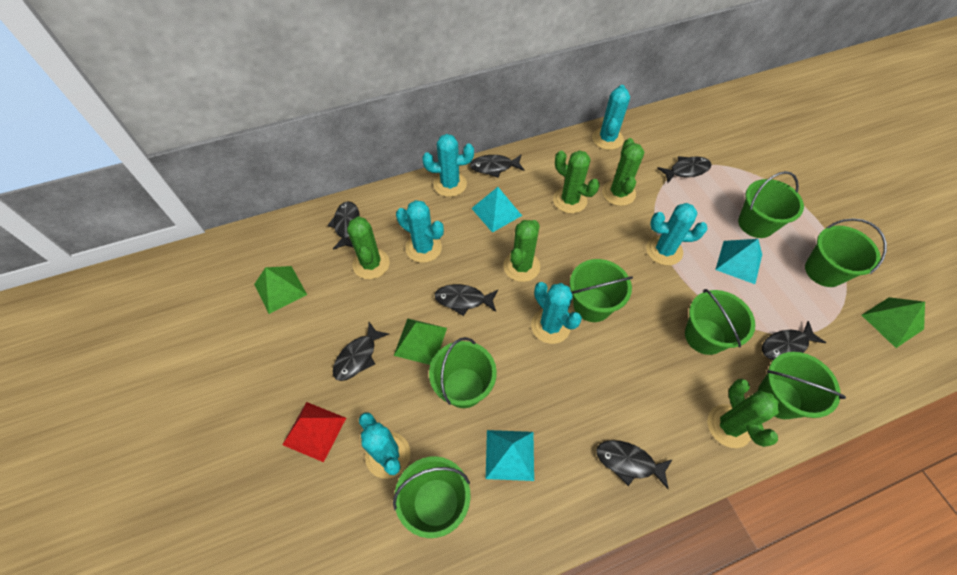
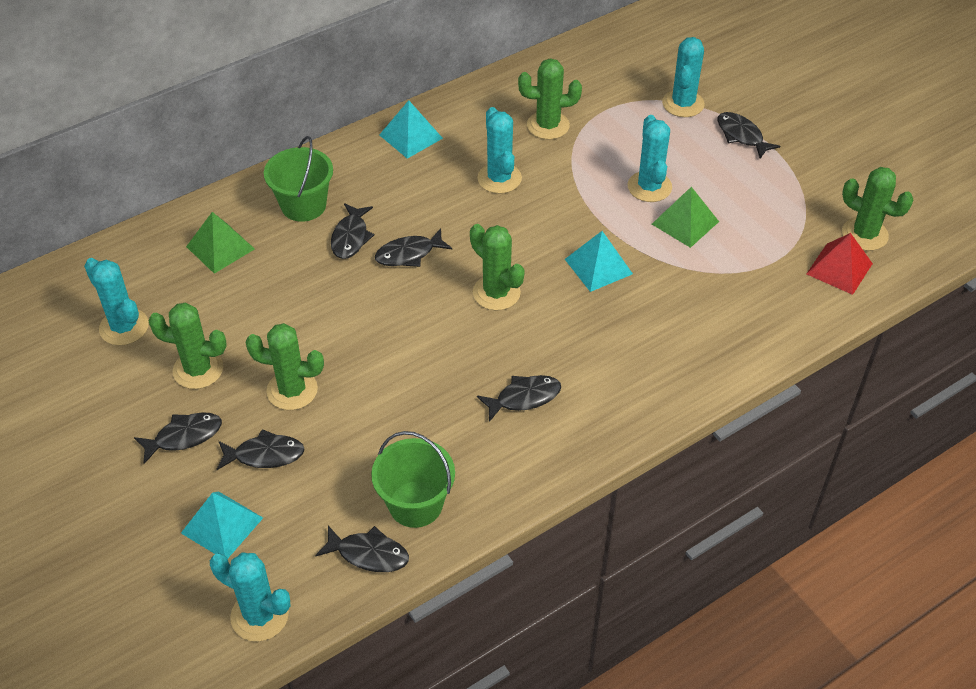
green bucket: 7 -> 2
green pyramid: 3 -> 2
turquoise cactus: 6 -> 5

